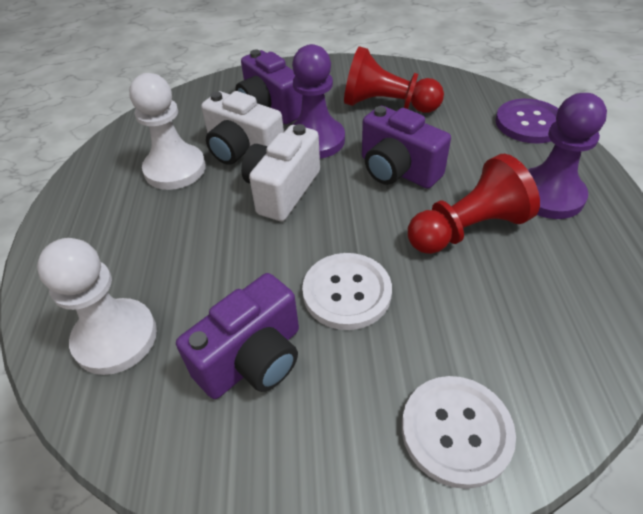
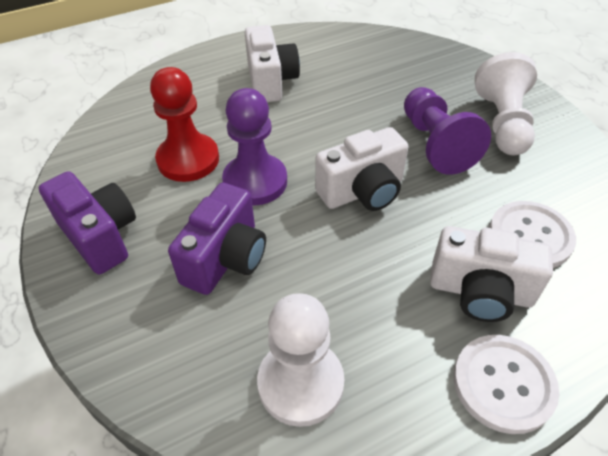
purple button: 1 -> 0
purple camera: 3 -> 2
red pawn: 2 -> 1
white camera: 2 -> 3

